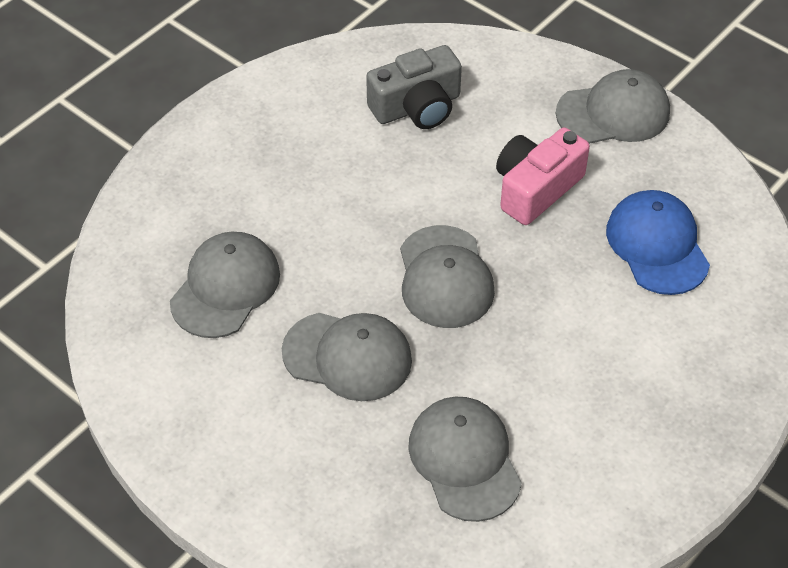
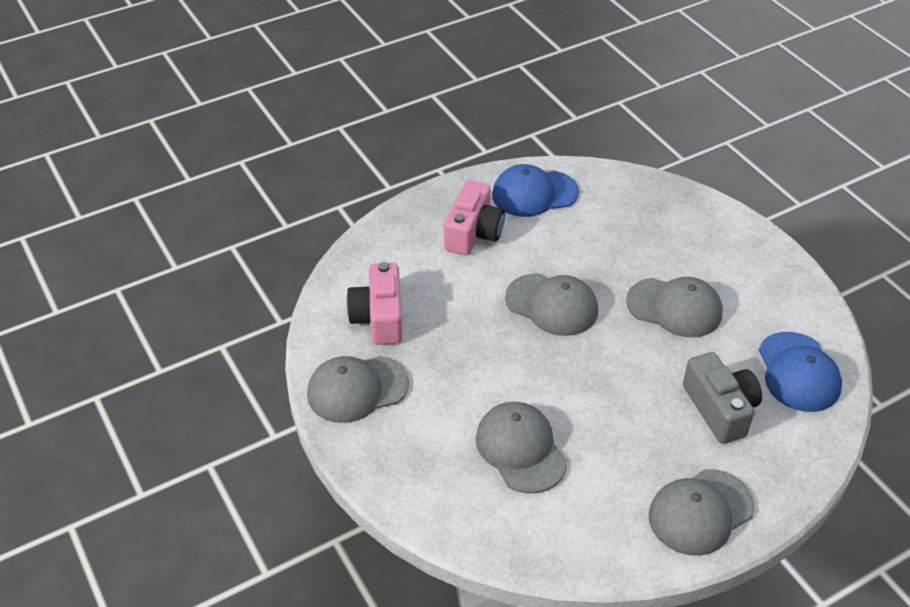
blue cap: 1 -> 2
pink camera: 1 -> 2

